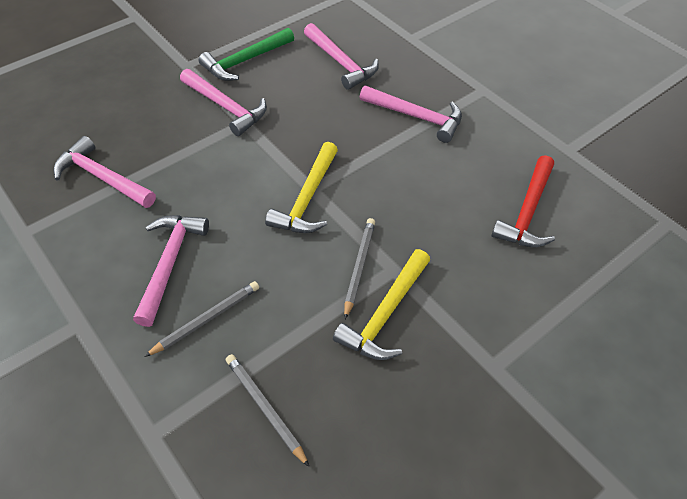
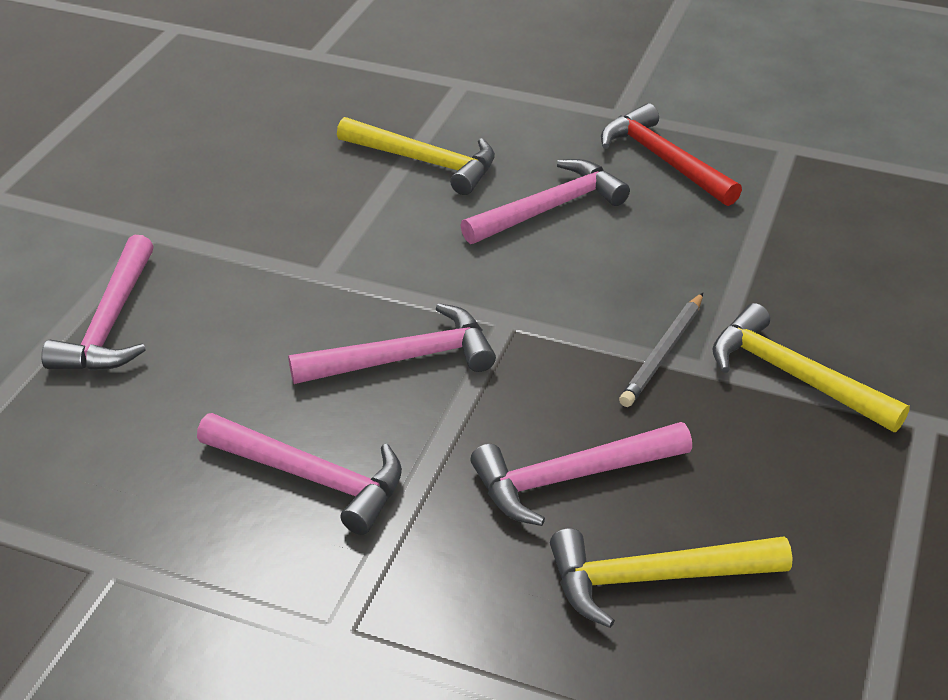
green hammer: 1 -> 0
grey pencil: 3 -> 1
yellow hammer: 2 -> 3

